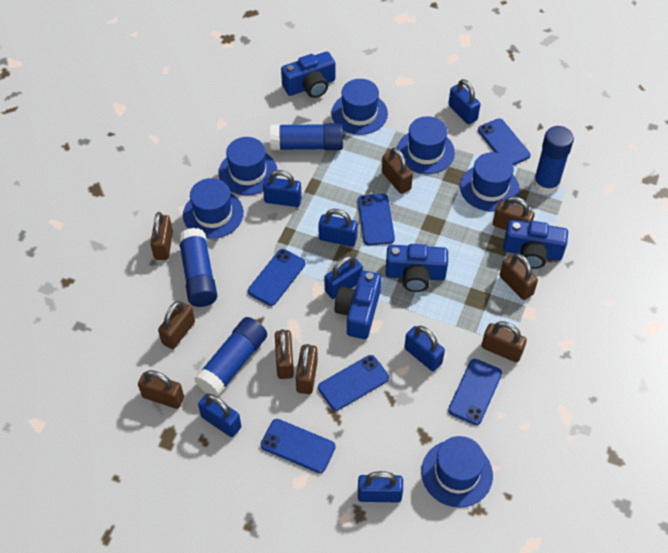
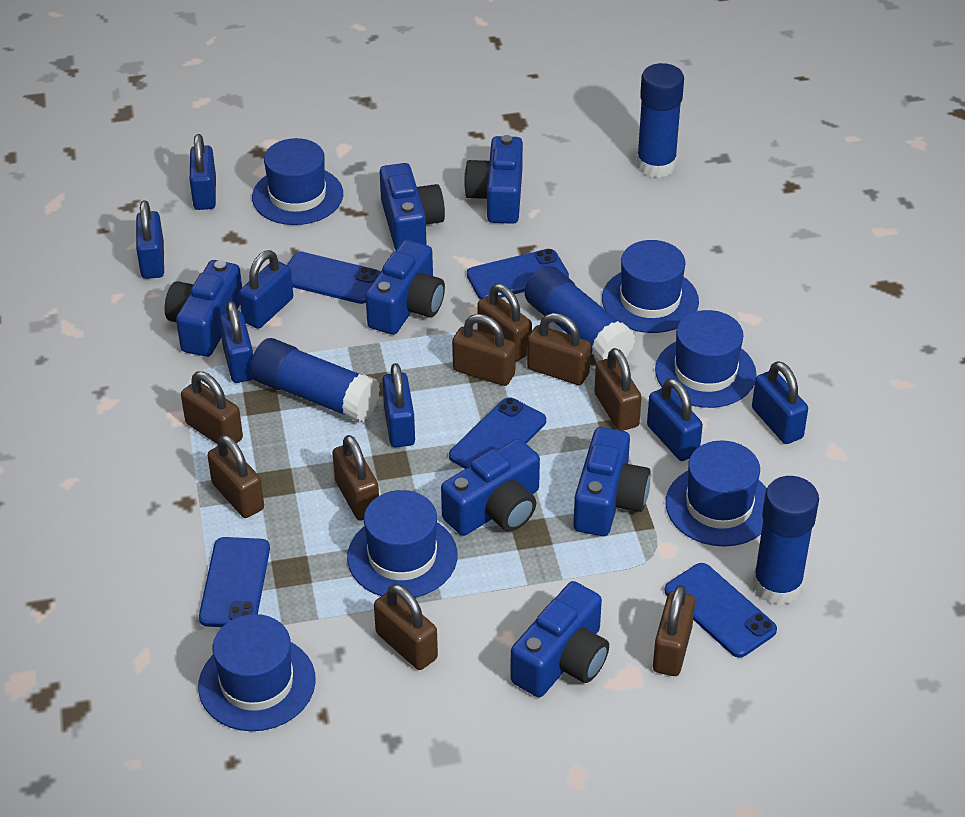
blue camera: 4 -> 7
blue phone: 6 -> 5

